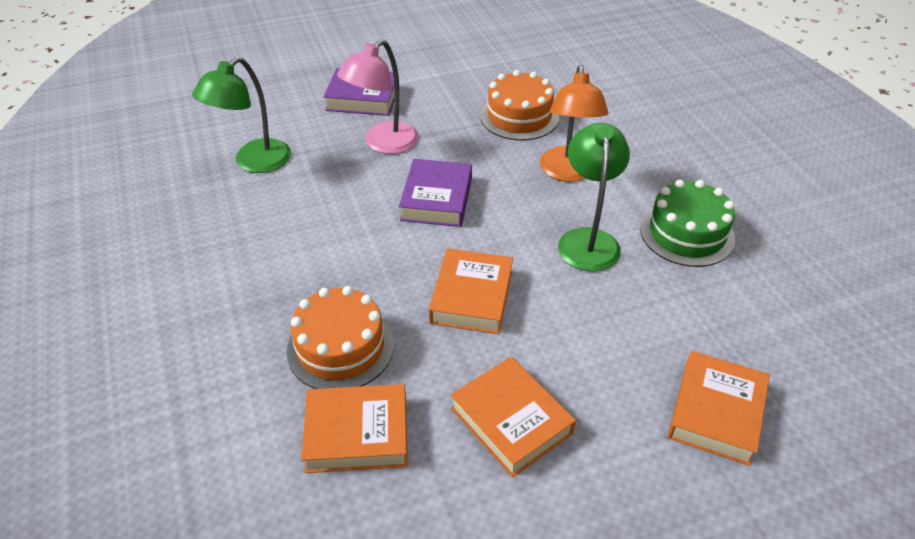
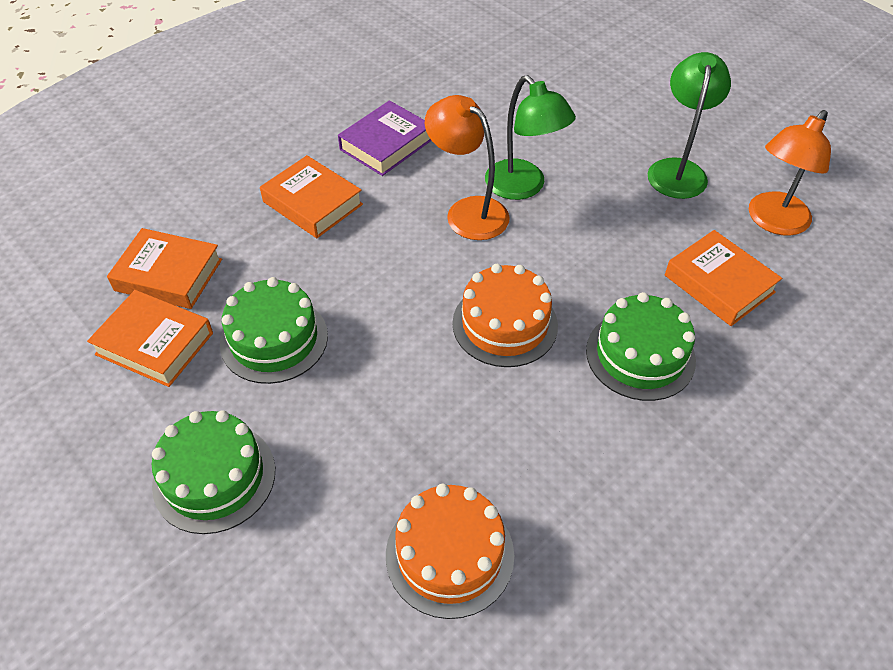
green cake: 1 -> 3
orange lamp: 1 -> 2
pink lamp: 1 -> 0
purple book: 2 -> 1

